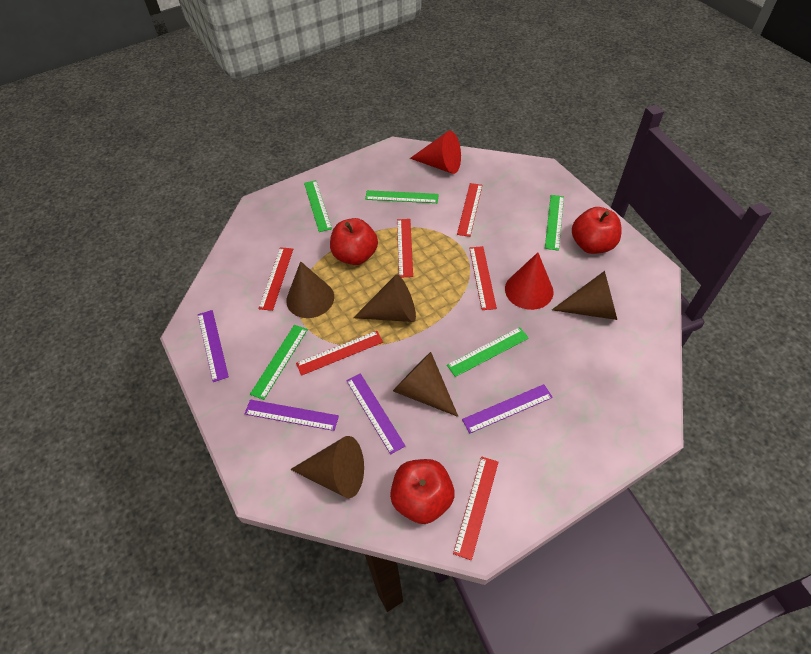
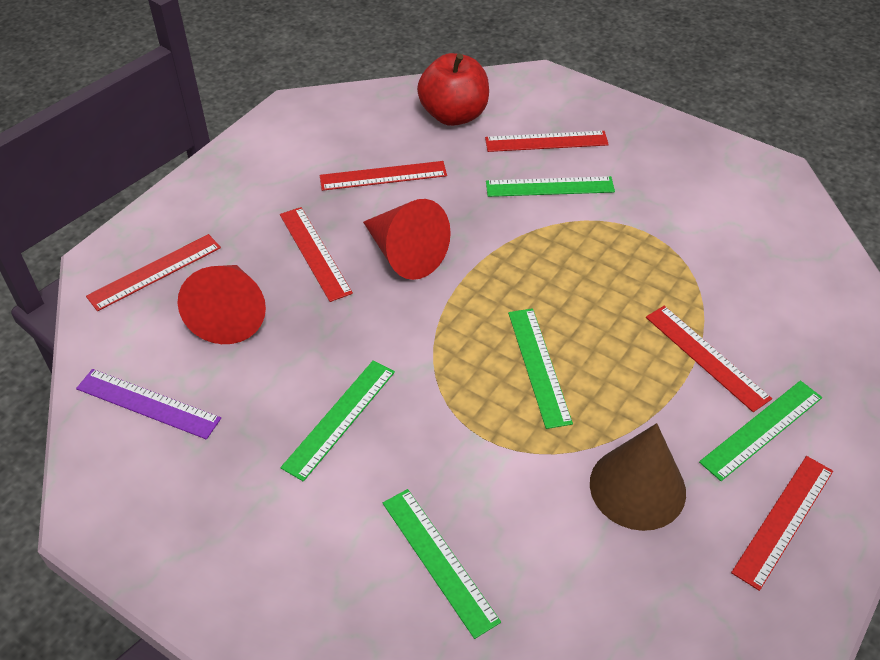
brown cone: 5 -> 1
purple ruler: 4 -> 1
red apple: 3 -> 1

